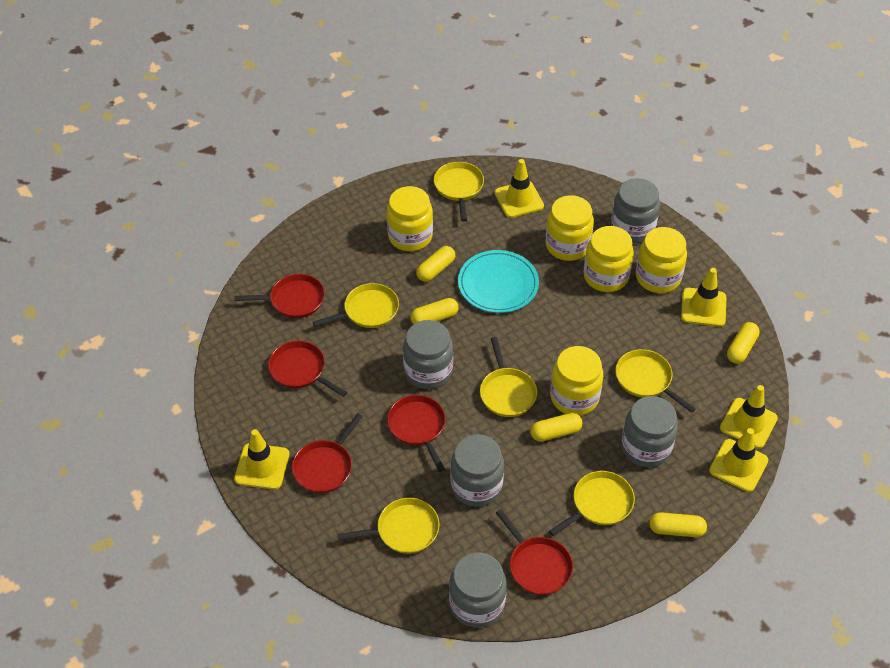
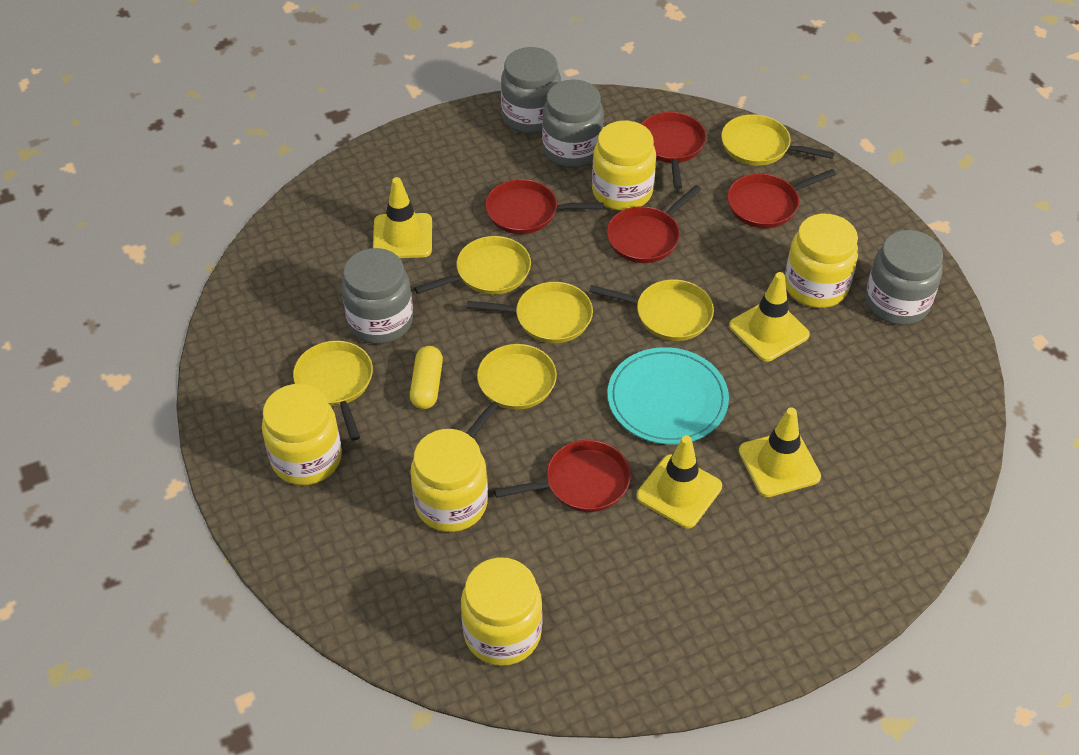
grey jar: 5 -> 4
yellow capsule: 5 -> 1
yellow traffic cone: 5 -> 4

